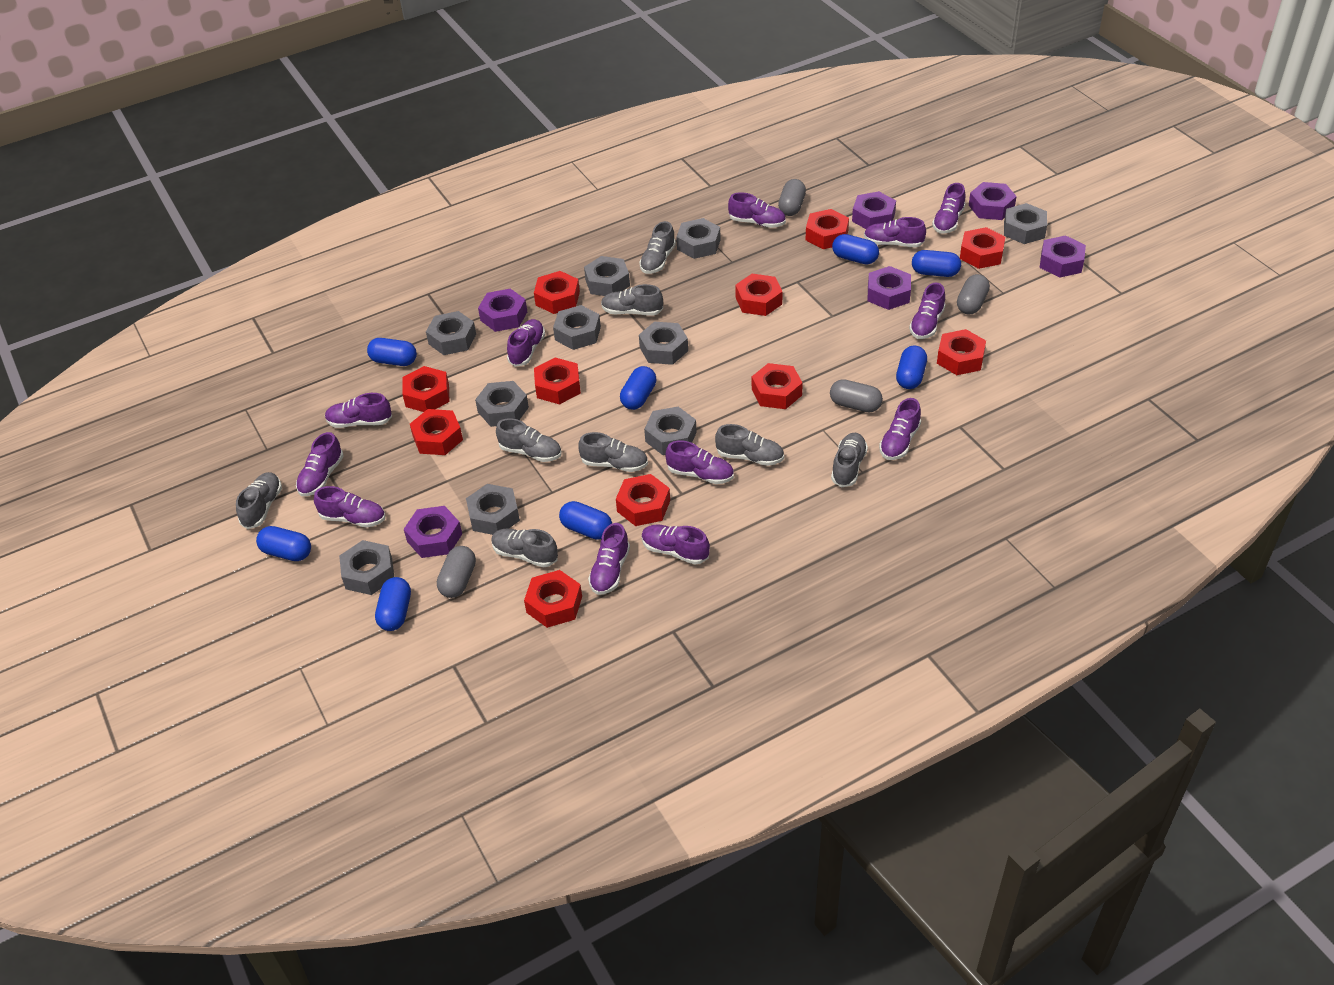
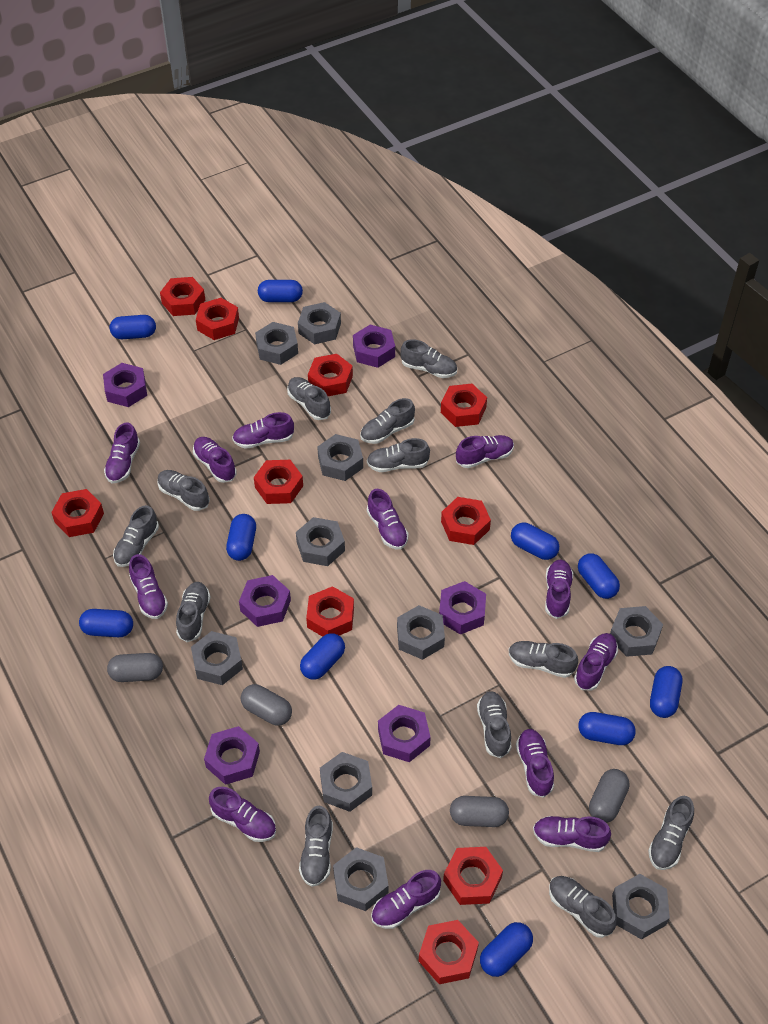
blue capsule: 8 -> 10
grey shoe: 8 -> 12
red nut: 11 -> 10

